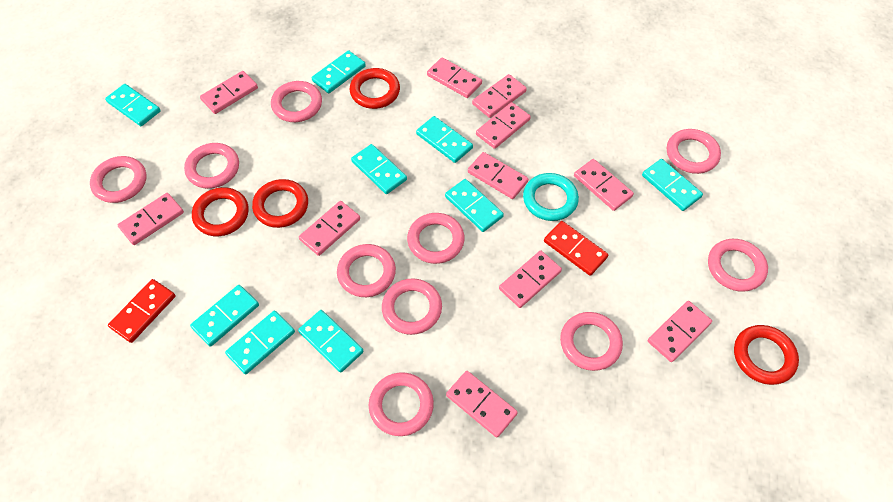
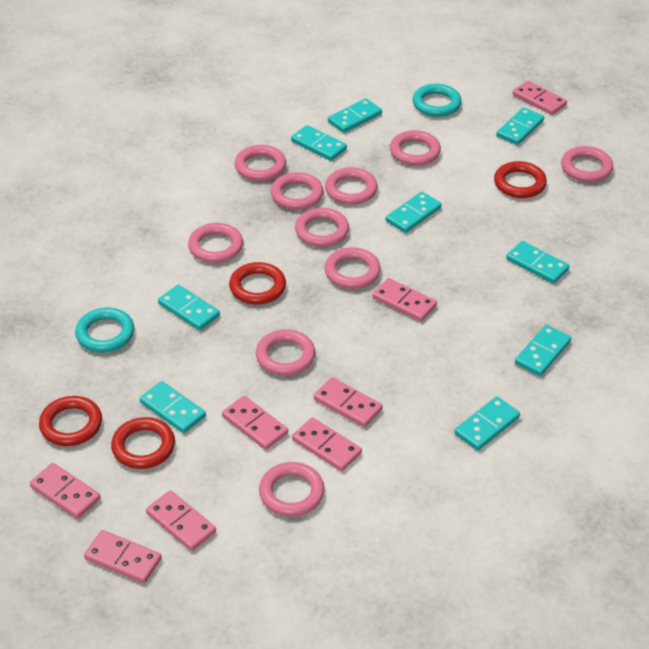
pink domino: 11 -> 8
red domino: 2 -> 0
turquoise ring: 1 -> 2

